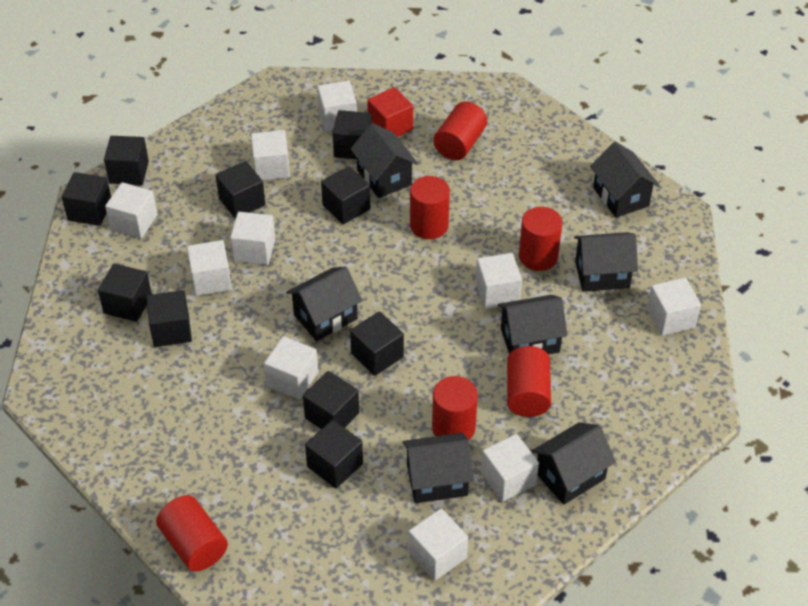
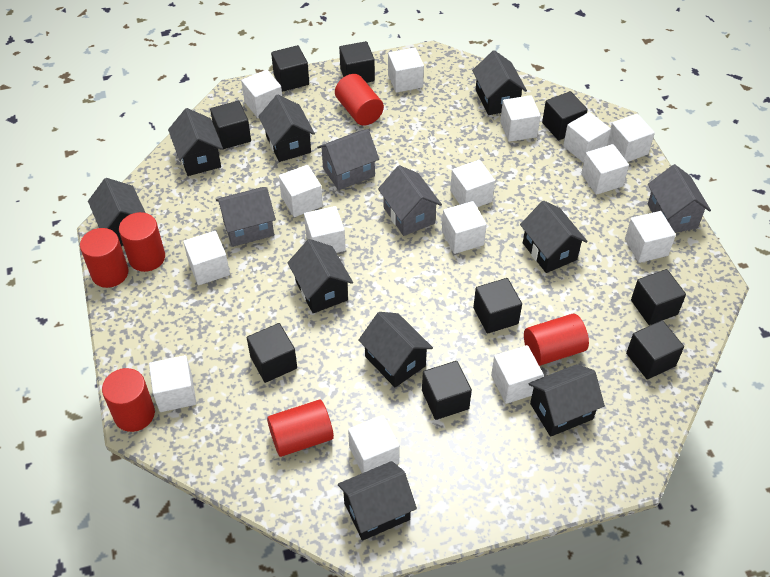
black cube: 10 -> 9
black house: 7 -> 9
grey house: 0 -> 4
red cube: 1 -> 0
white cube: 10 -> 15

